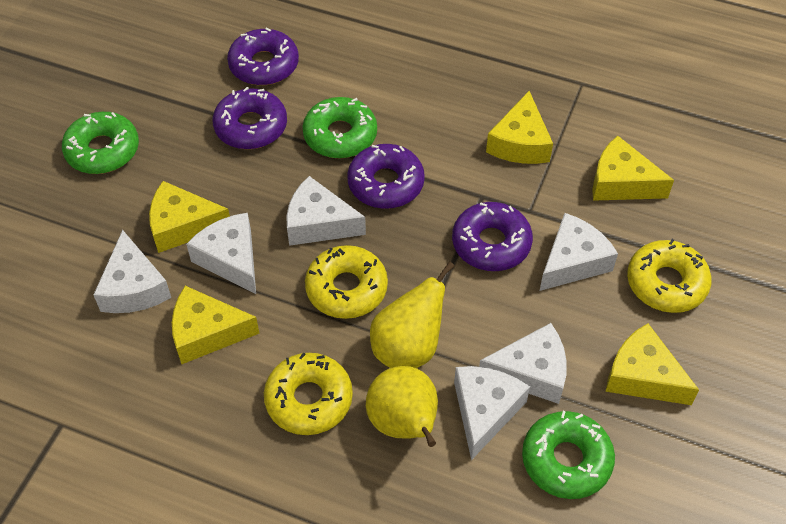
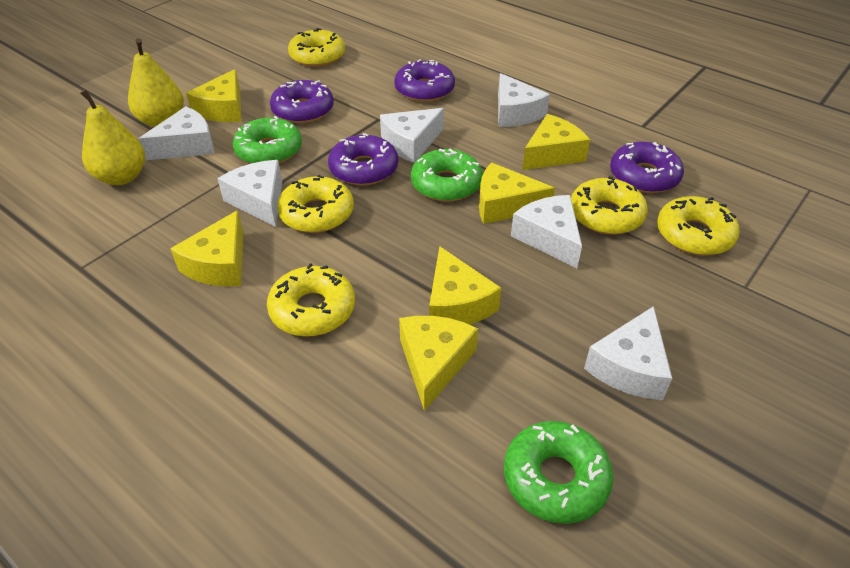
yellow cheese: 5 -> 6
yellow donut: 3 -> 5

